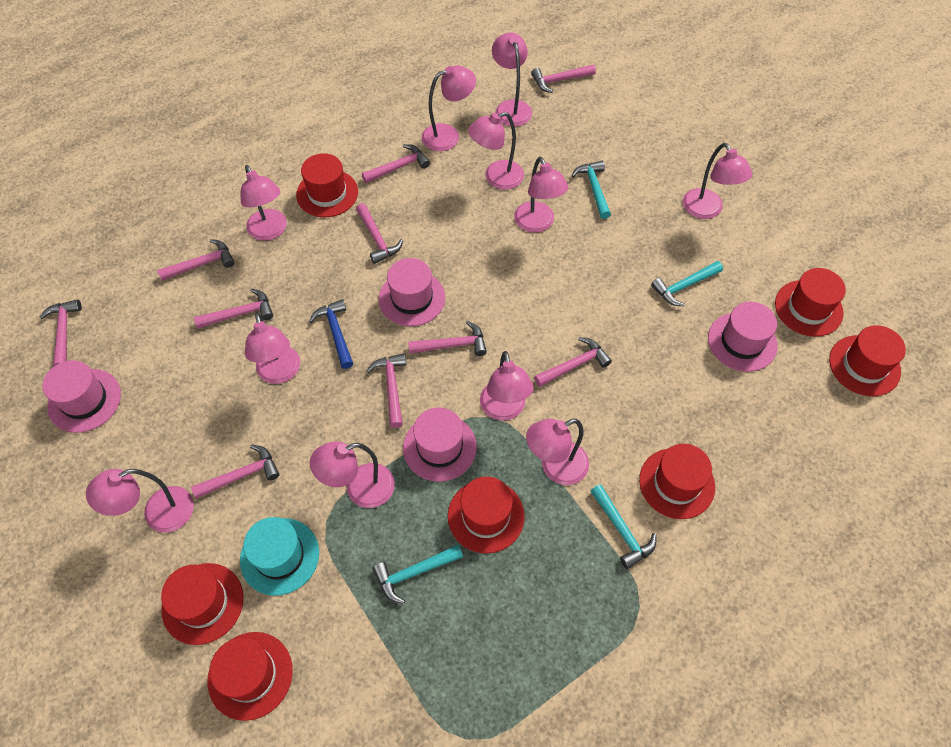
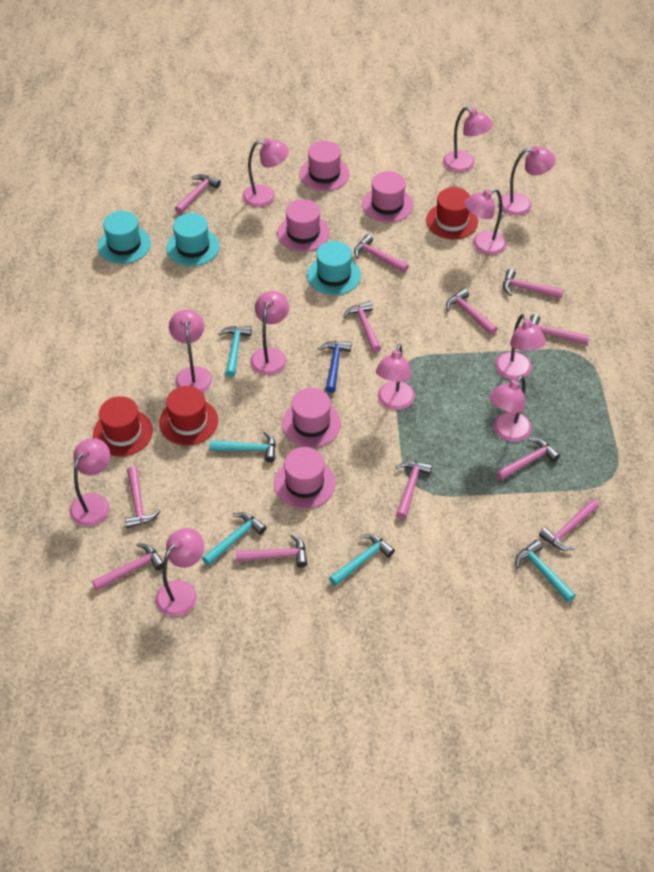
pink hammer: 10 -> 12
pink hat: 4 -> 5
red hat: 7 -> 3
turquoise hammer: 4 -> 5
turquoise hat: 1 -> 3

